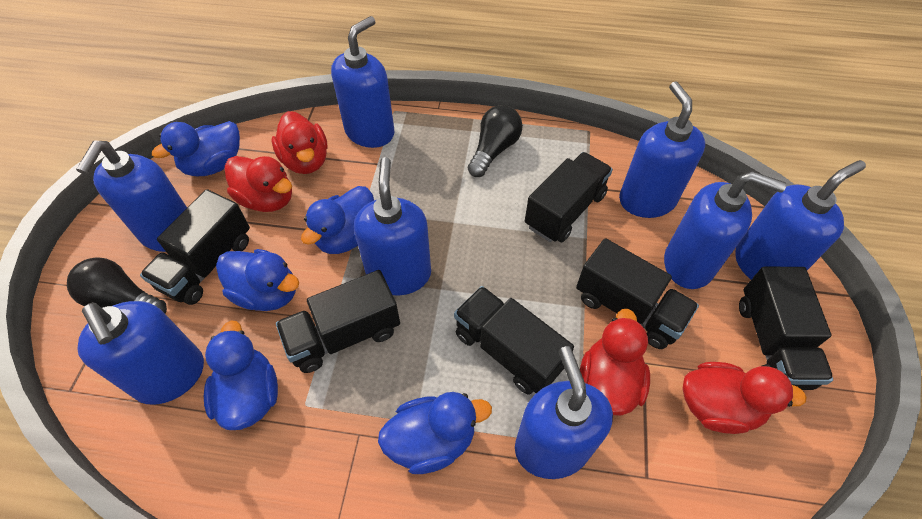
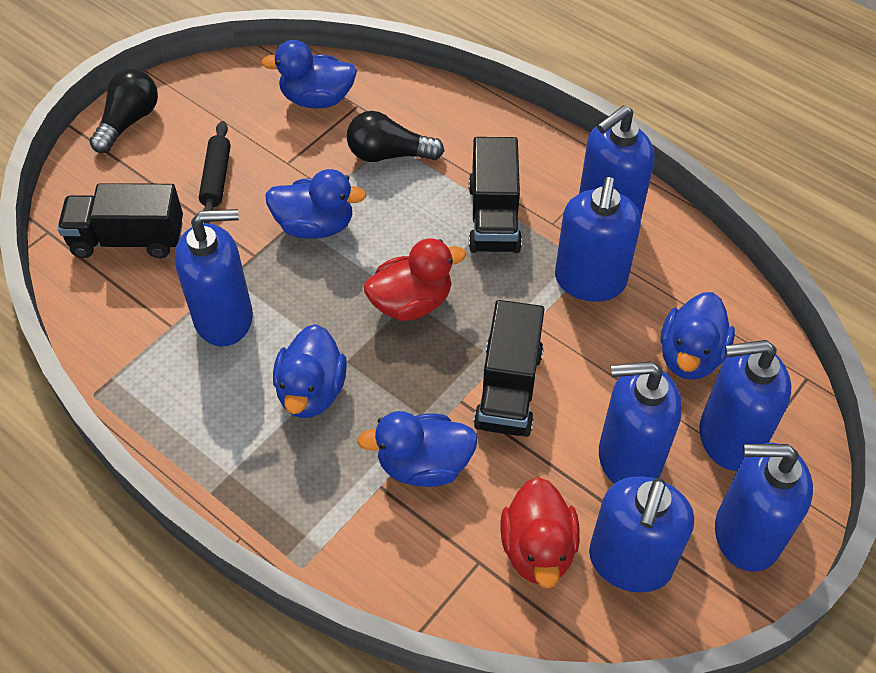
black rolling pin: 0 -> 1
black truck: 6 -> 3
blue soap dispenser: 8 -> 7
red duck: 4 -> 2

